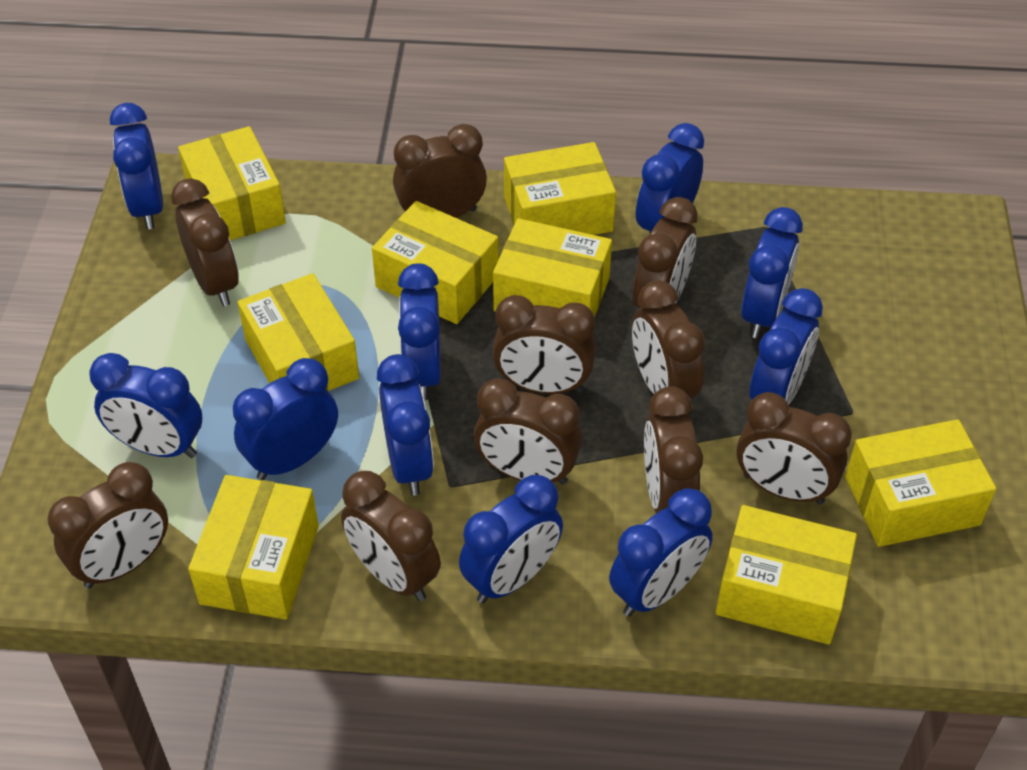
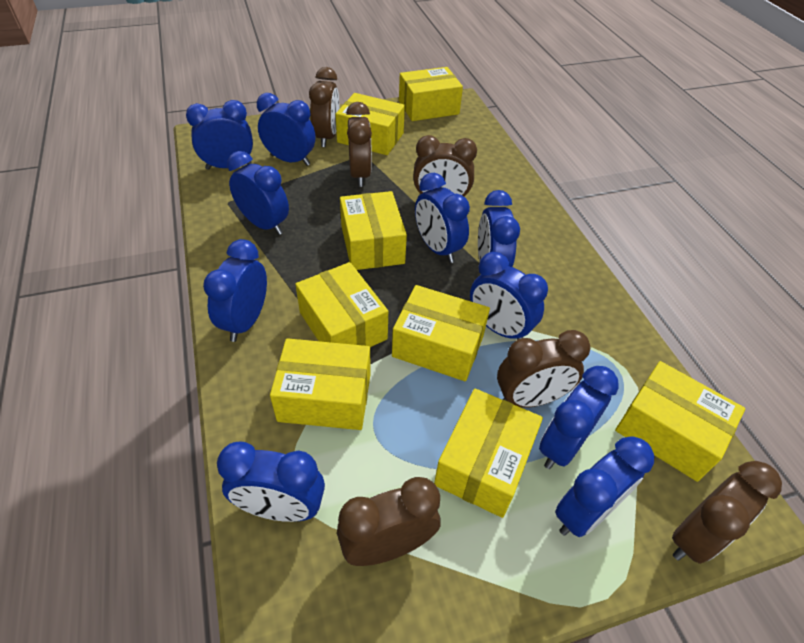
brown clock: 10 -> 6

